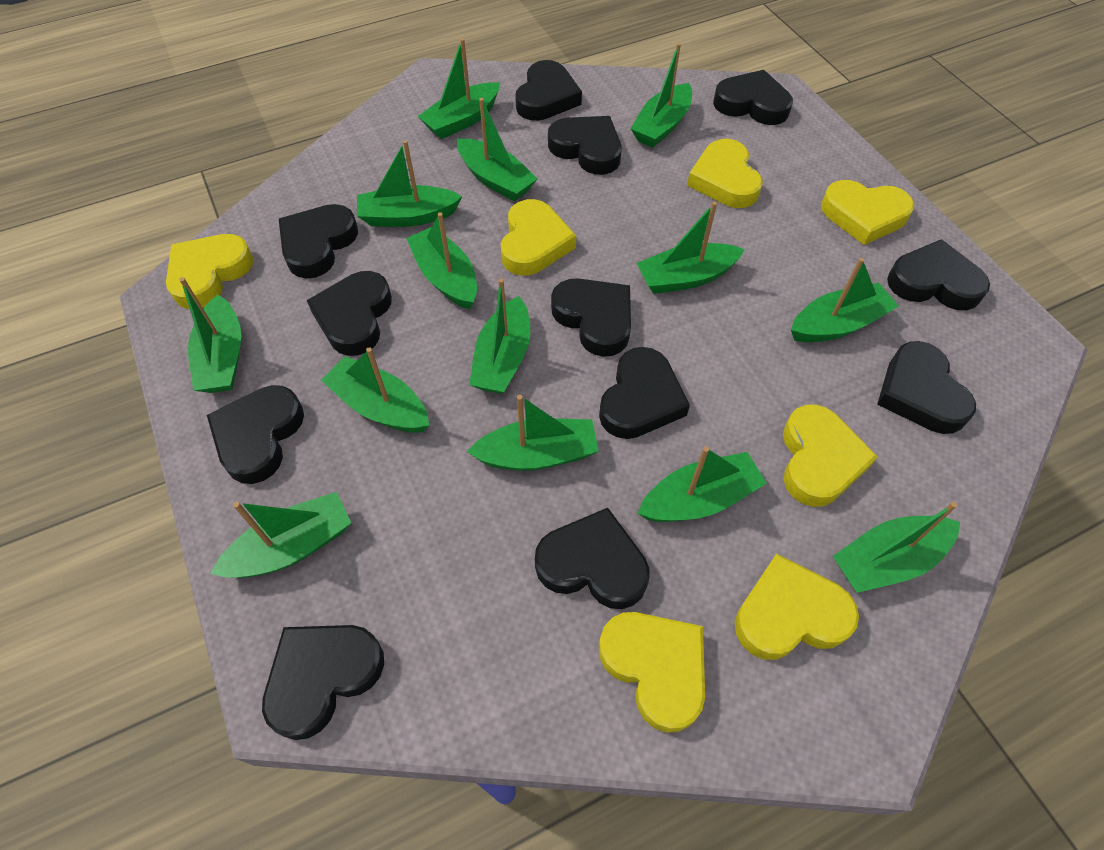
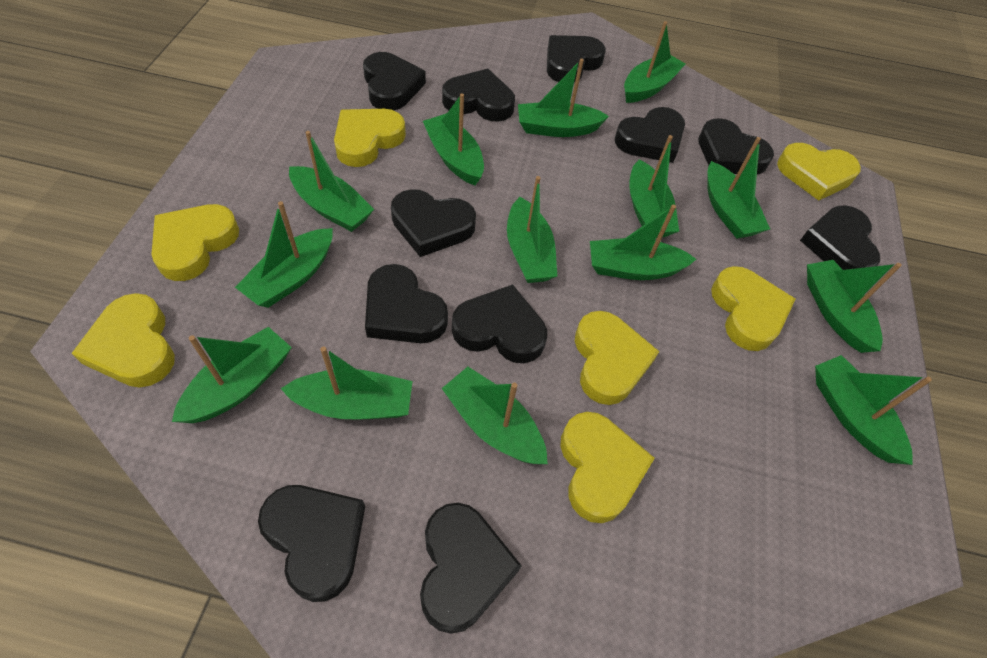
black heart: 12 -> 11

